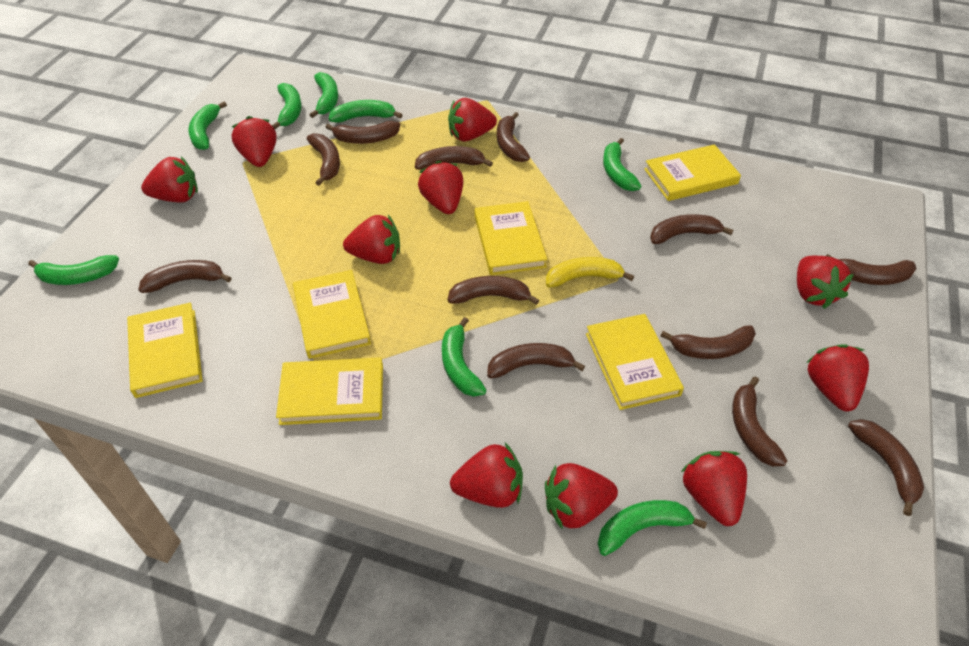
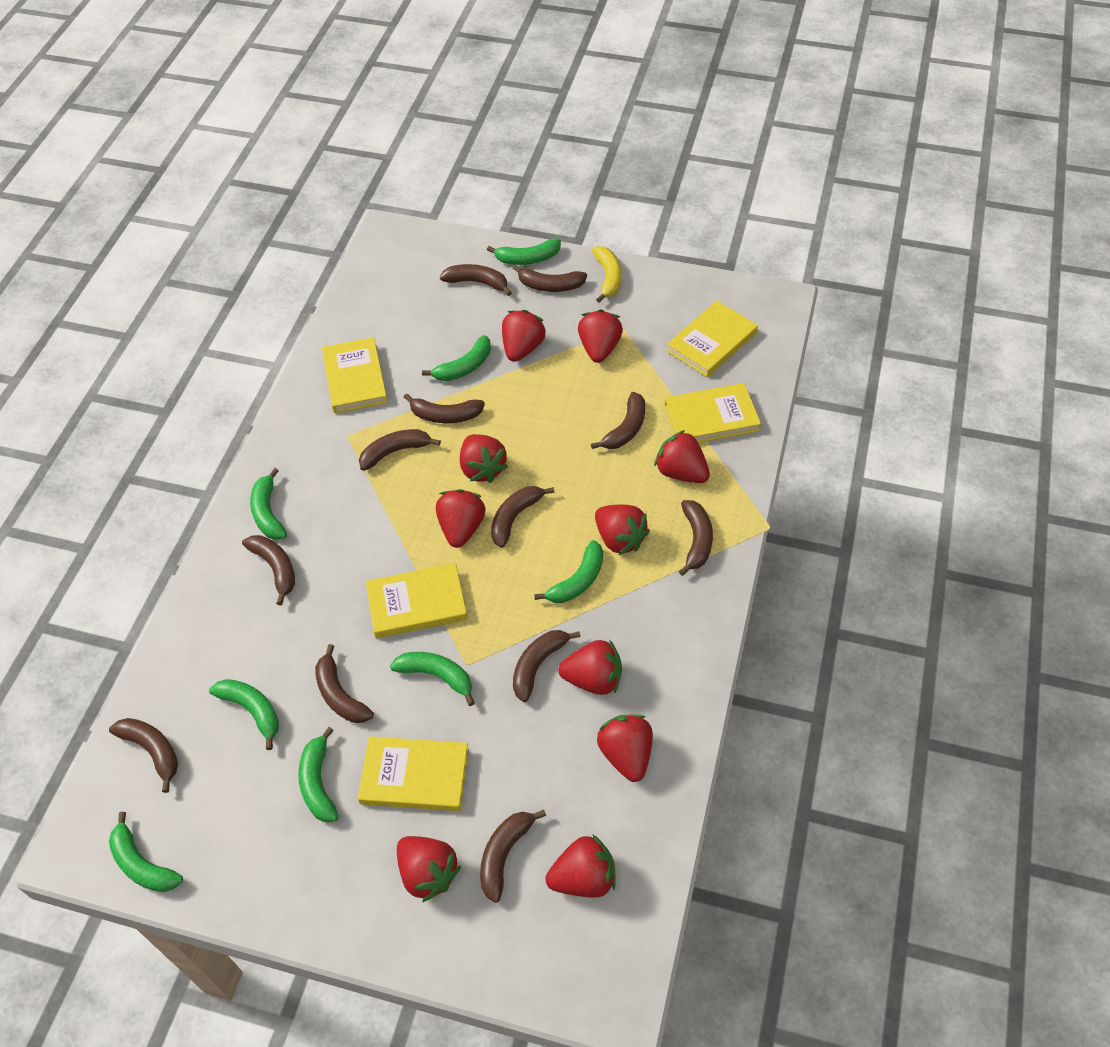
yellow book: 6 -> 5

